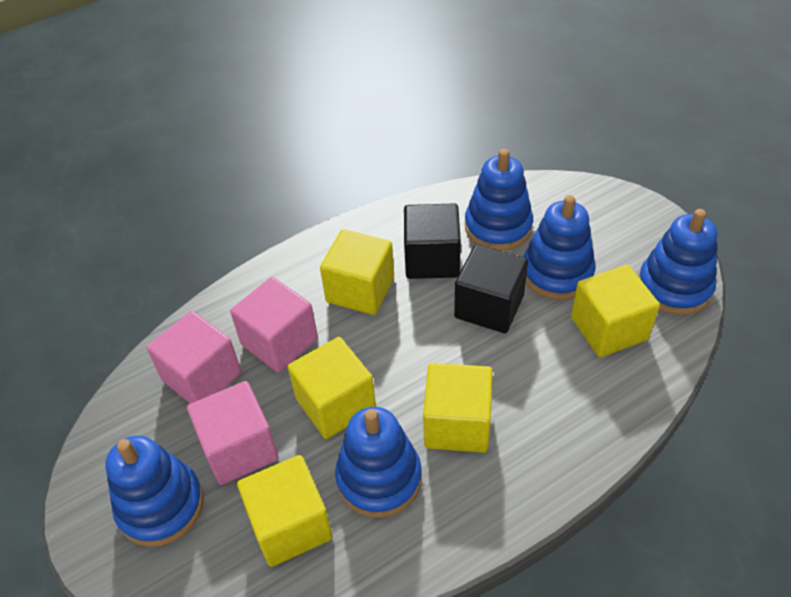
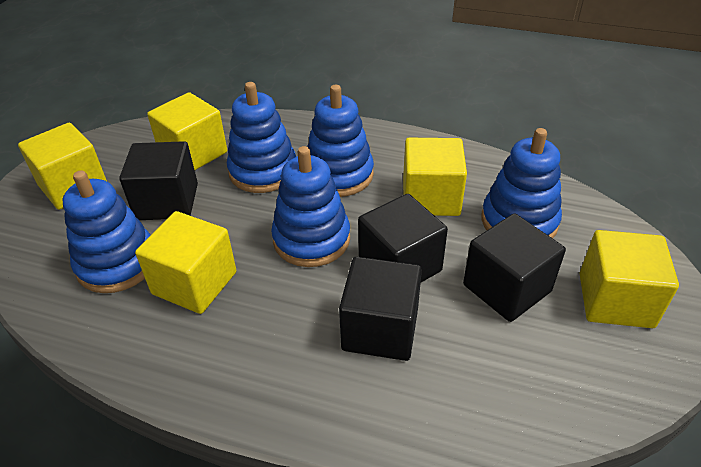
black cube: 2 -> 4
pink cube: 3 -> 0

